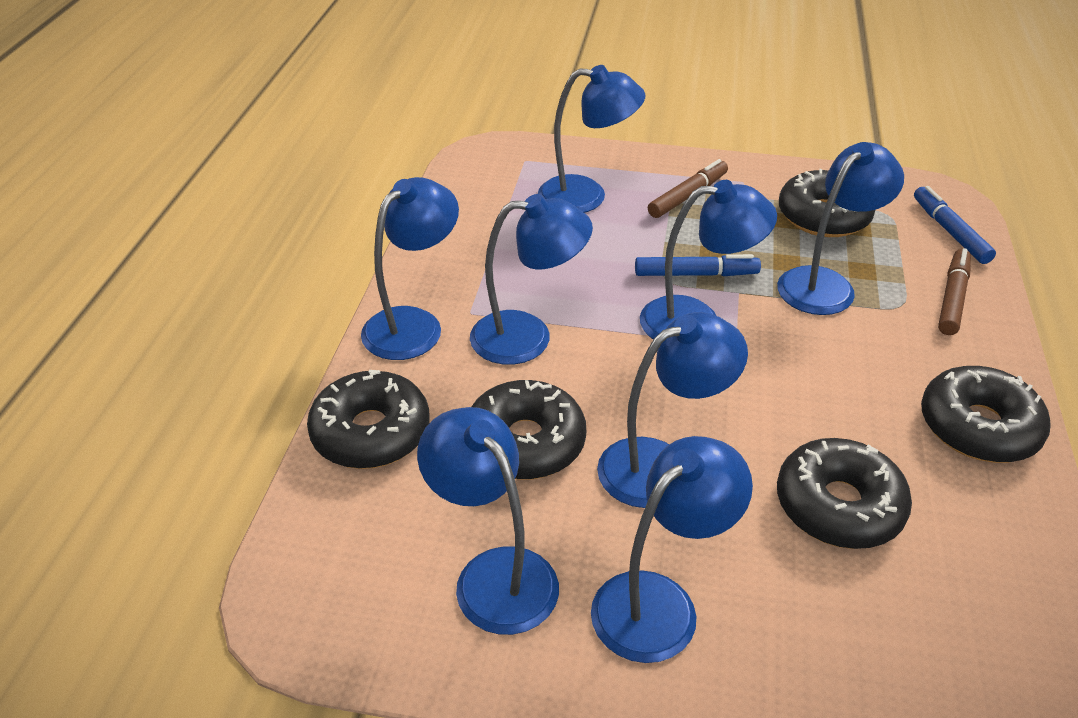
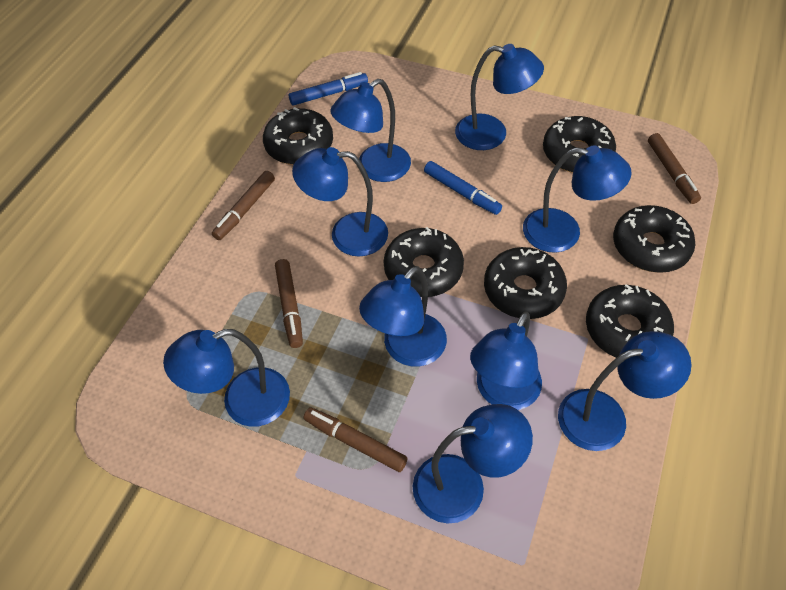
black donut: 5 -> 6
blue lamp: 8 -> 9
brown marker: 2 -> 4

